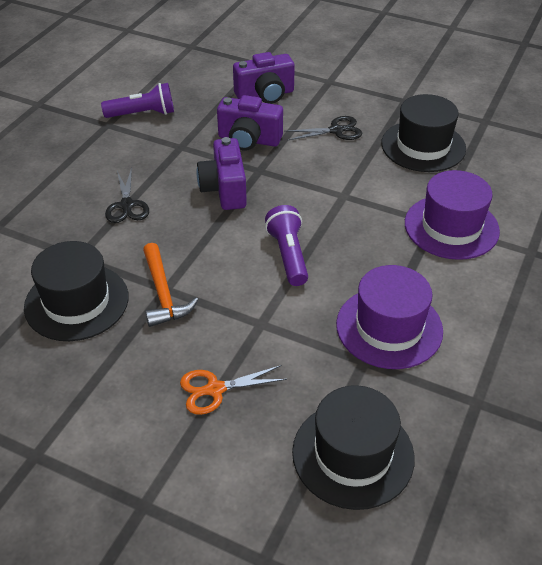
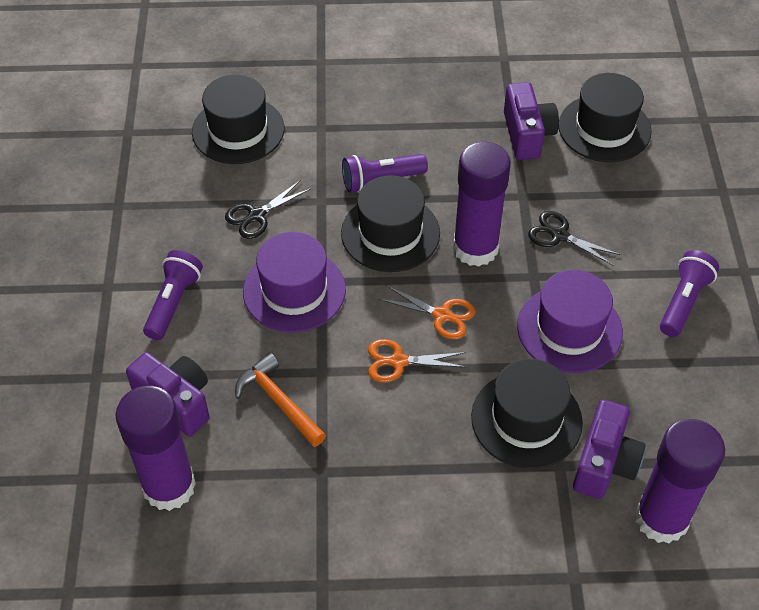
black hat: 3 -> 4
orange scissors: 1 -> 2
purple flashlight: 2 -> 3
purple glue stick: 0 -> 3

